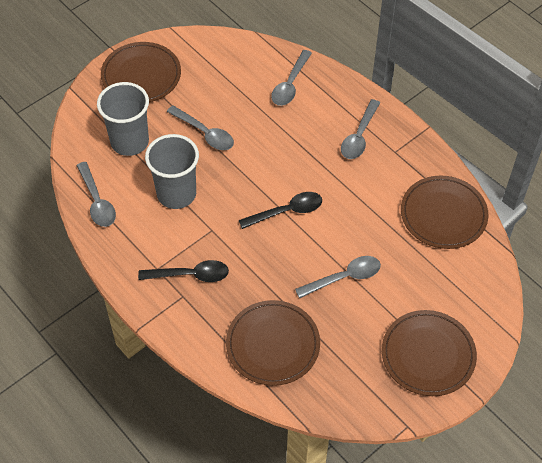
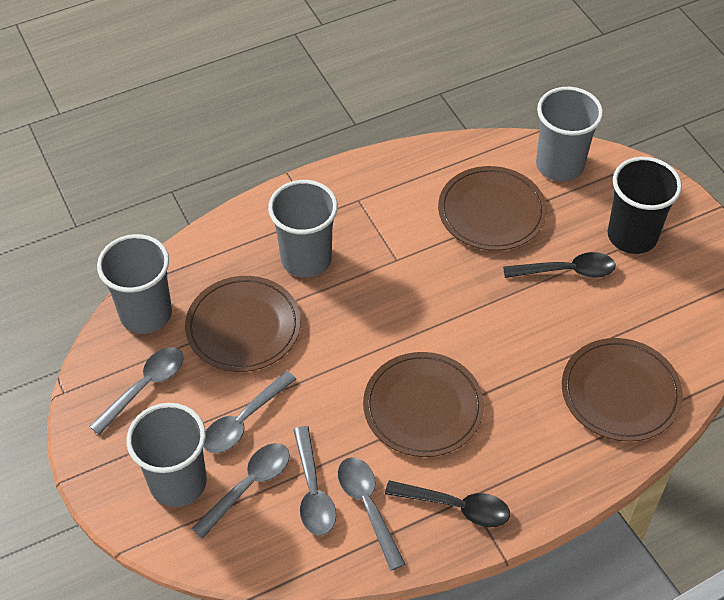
black cup: 0 -> 1
grey cup: 2 -> 4

